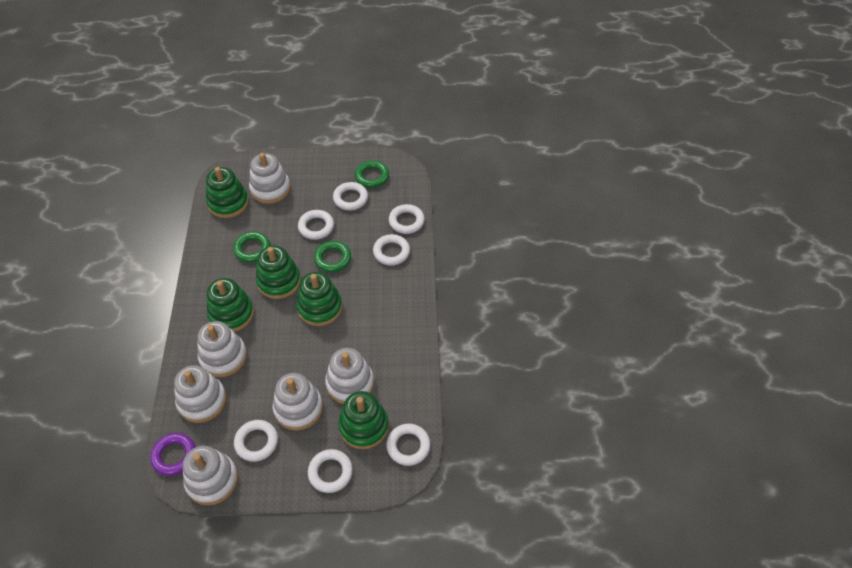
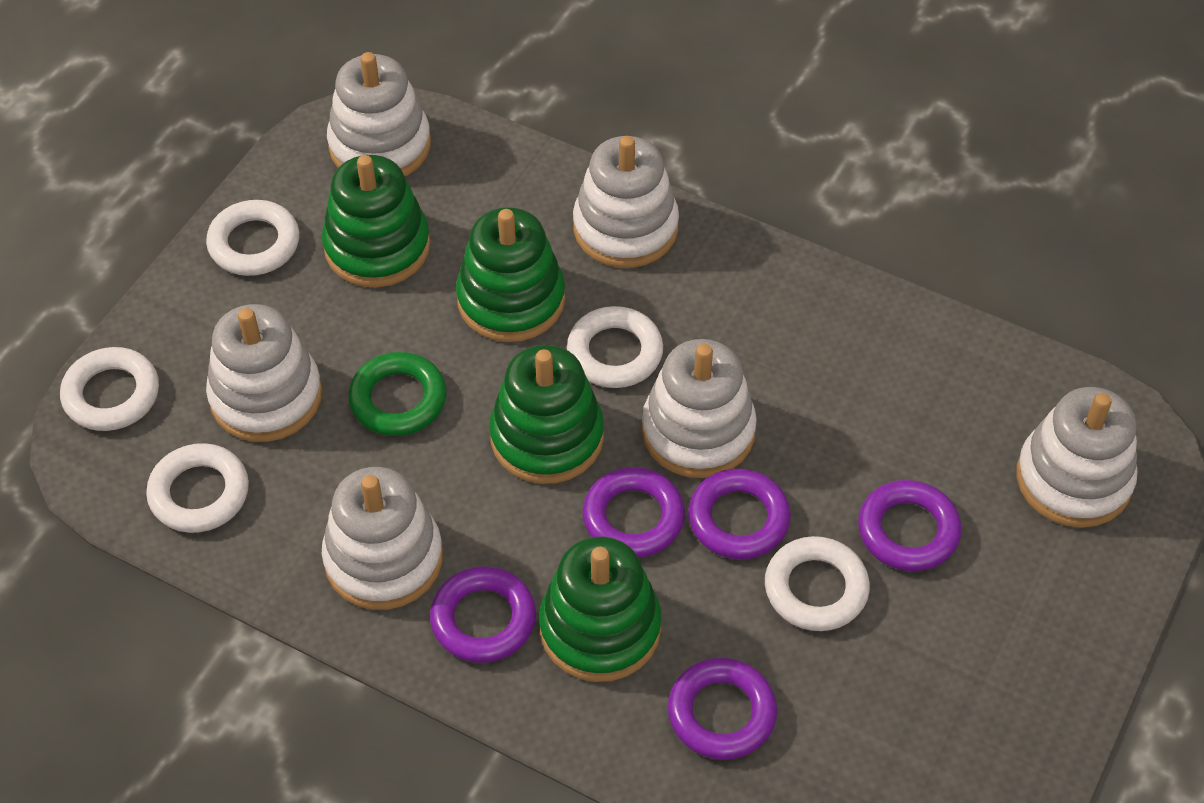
green ring: 3 -> 1
green stacking toy: 5 -> 4
purple ring: 1 -> 5
white ring: 7 -> 5

